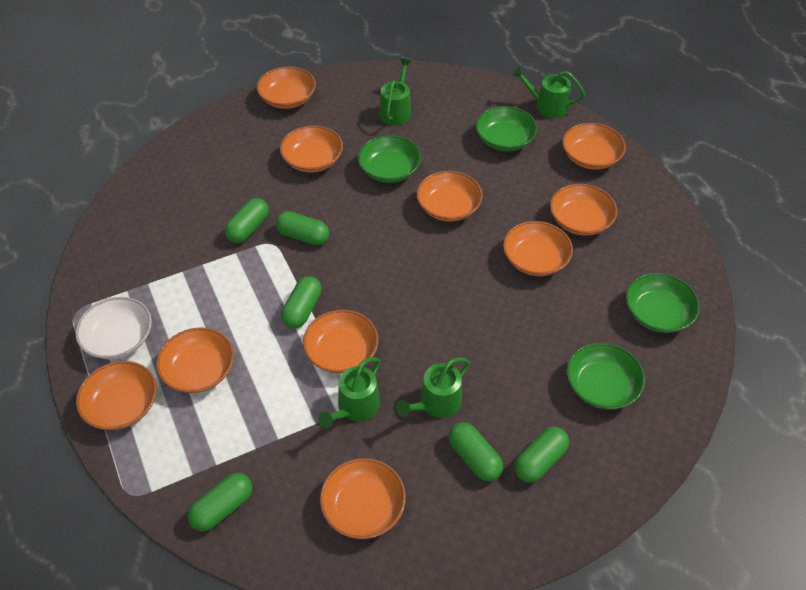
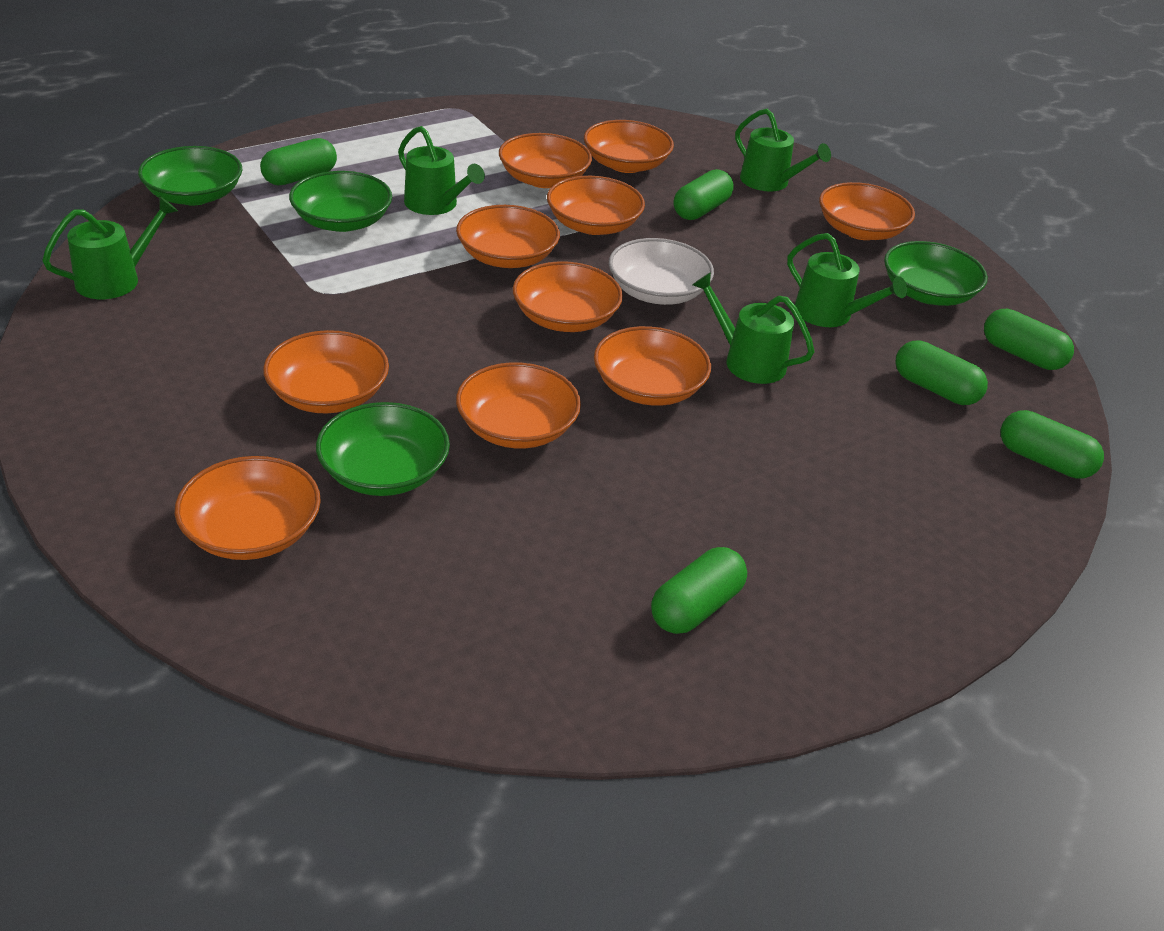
green watering can: 4 -> 5

